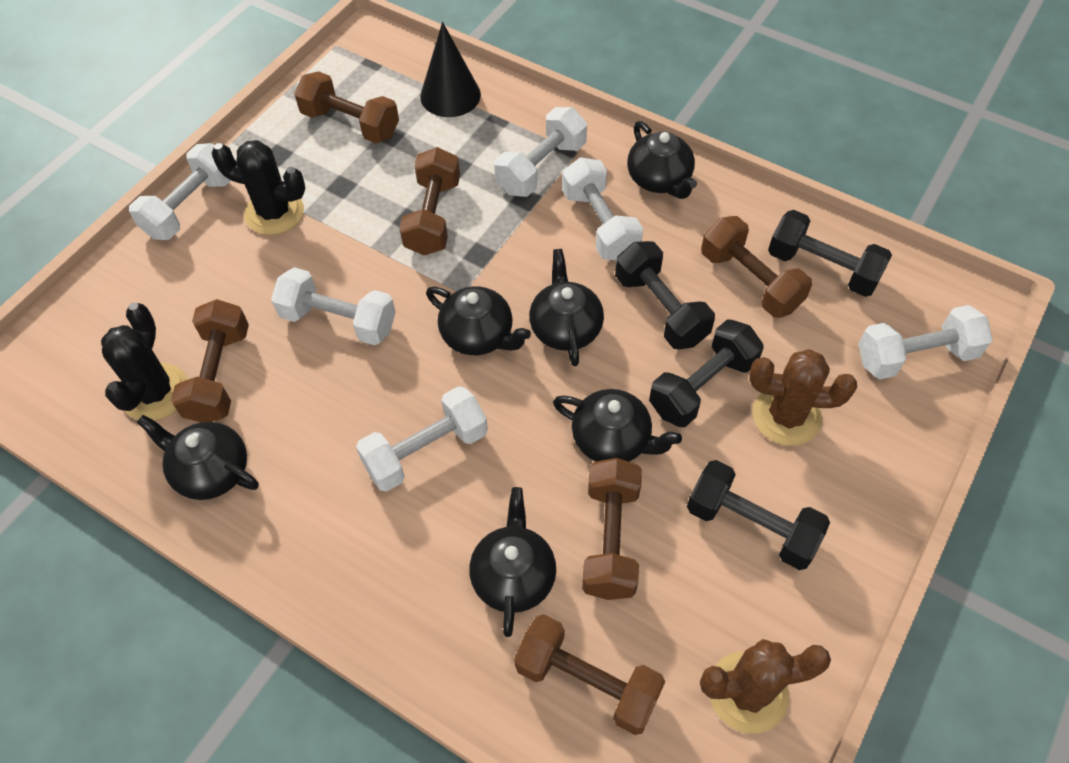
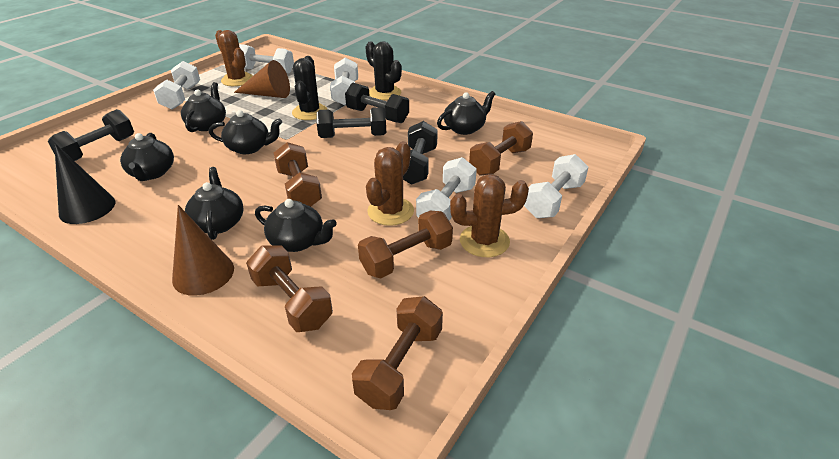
brown cactus: 2 -> 3
brown cone: 0 -> 2
brown dumbbell: 6 -> 5
white dumbbell: 6 -> 5

